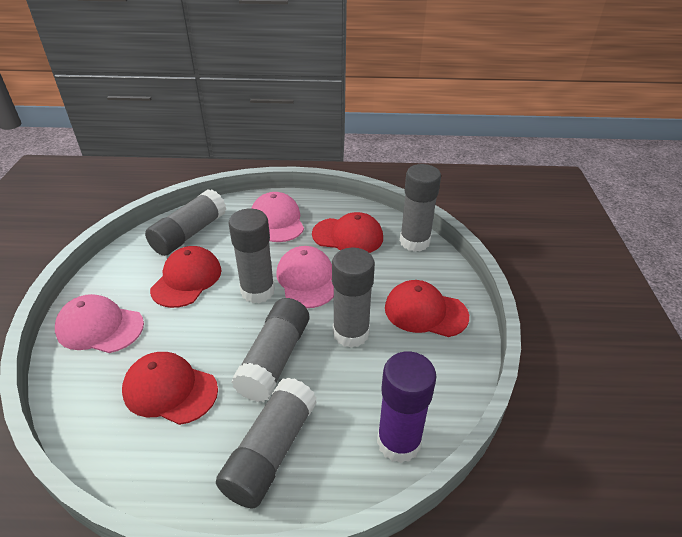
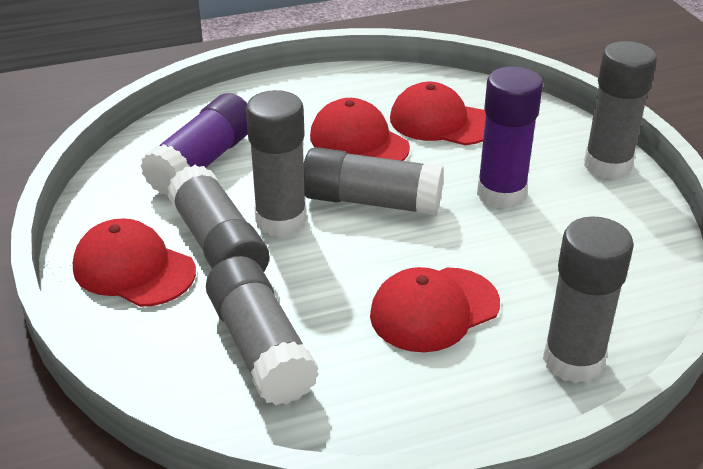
pink cap: 3 -> 0
purple glue stick: 1 -> 2

